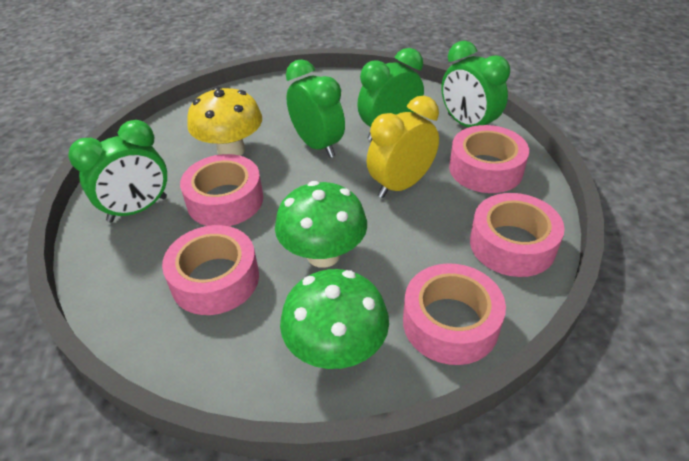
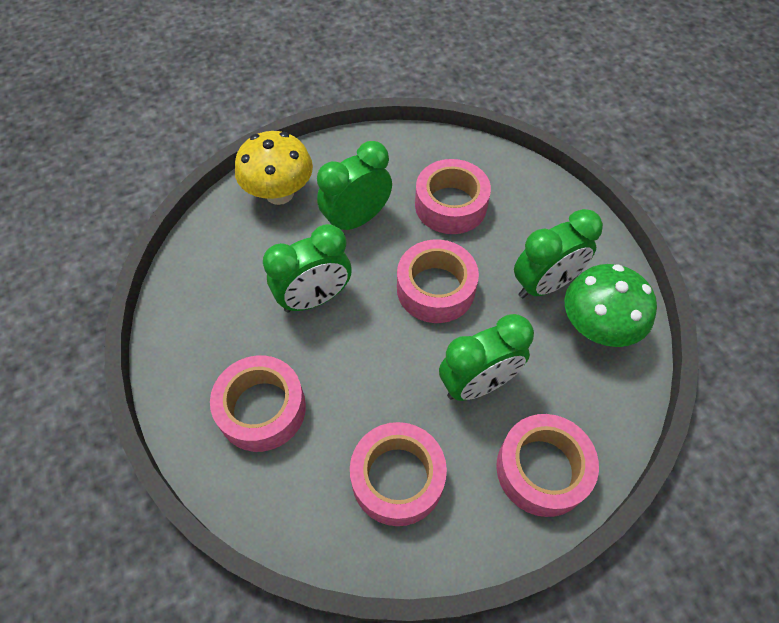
green mushroom: 2 -> 1
yellow clock: 1 -> 0

